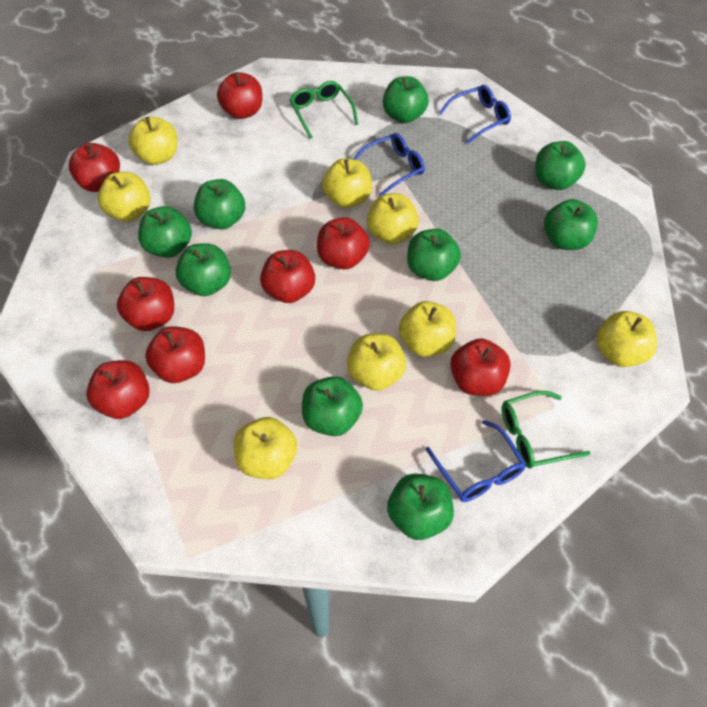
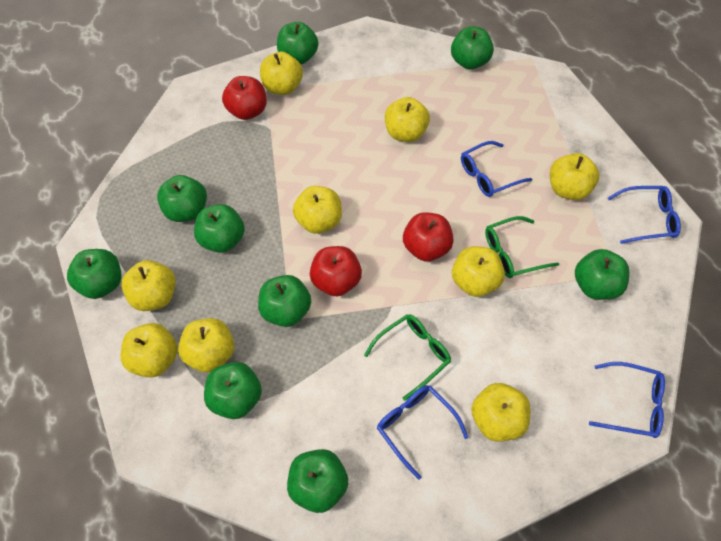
blue glasses: 3 -> 4
red apple: 8 -> 3
yellow apple: 8 -> 9

